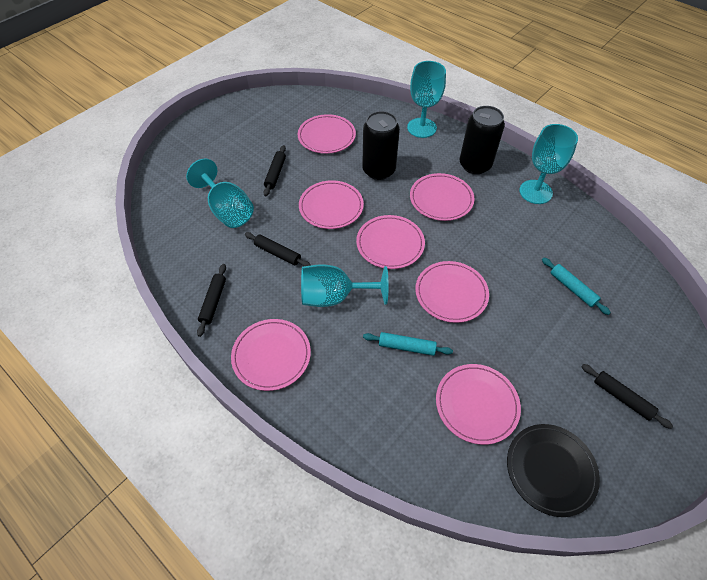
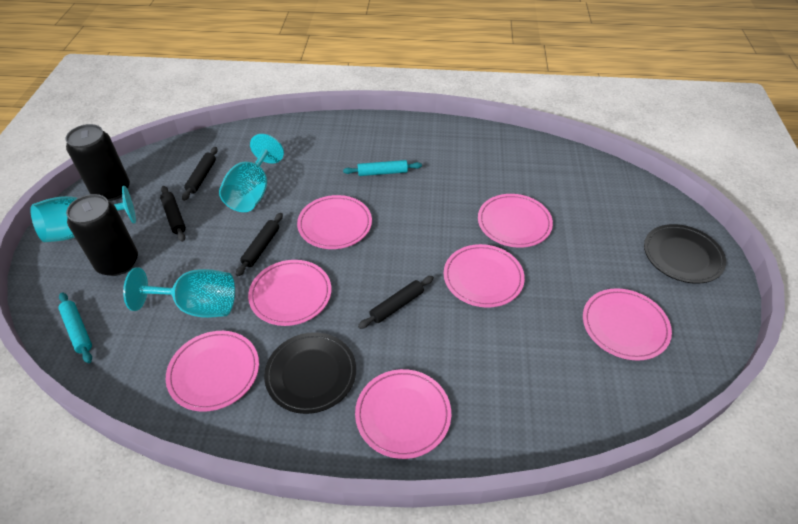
black plate: 1 -> 2
turquoise goblet: 4 -> 3

